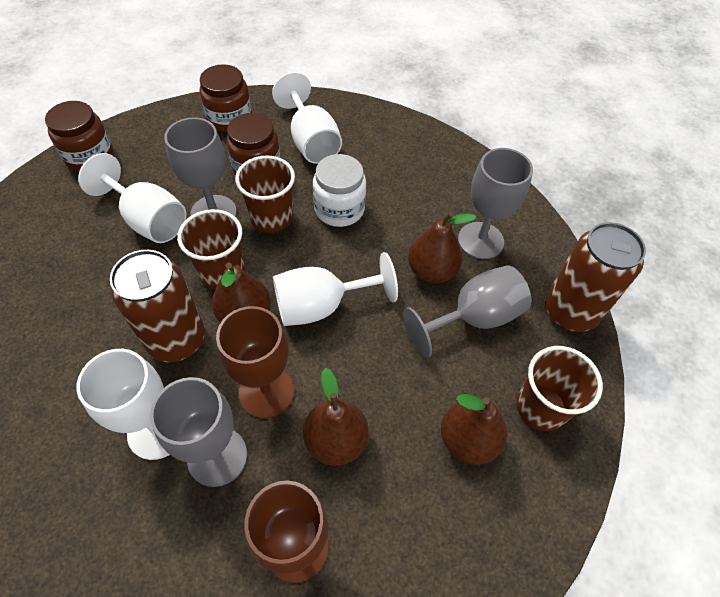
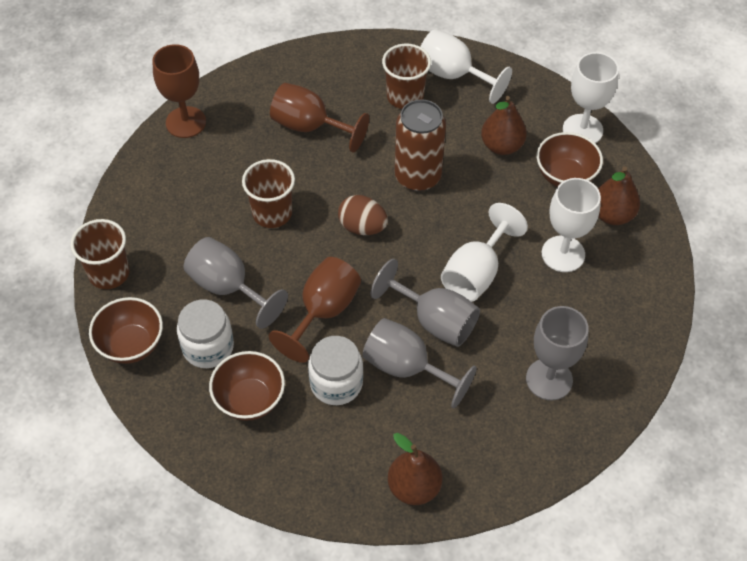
brown bowl: 0 -> 3
brown can: 2 -> 1
brown egg: 0 -> 1
brown goblet: 2 -> 3
brown jar: 3 -> 0
brown pear: 4 -> 3
white jar: 1 -> 2

